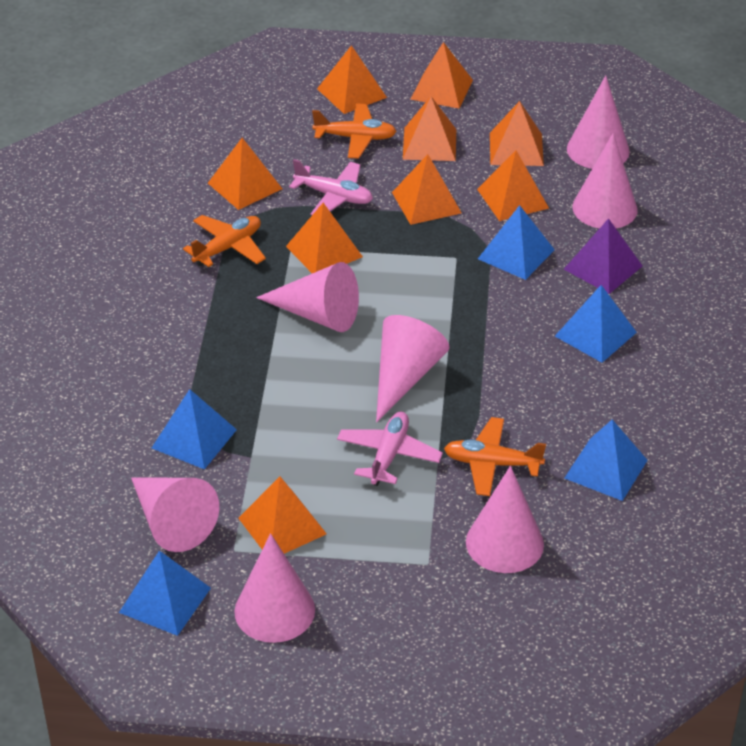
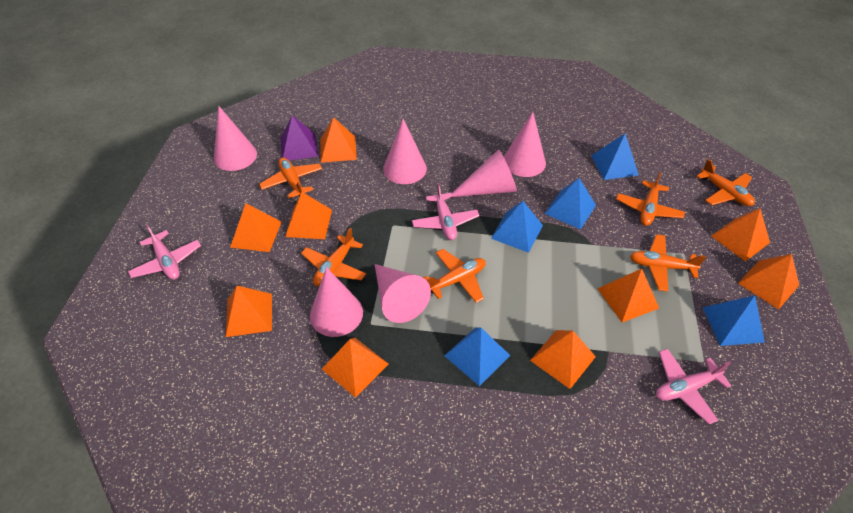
orange plane: 3 -> 6
pink cone: 7 -> 6
pink plane: 2 -> 3

